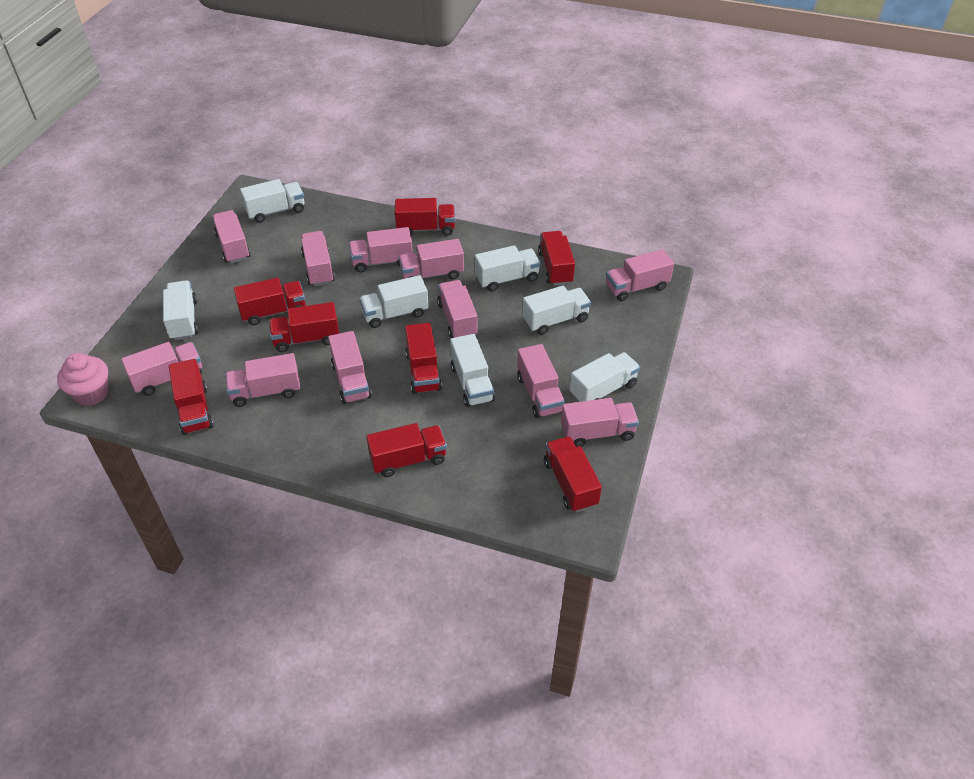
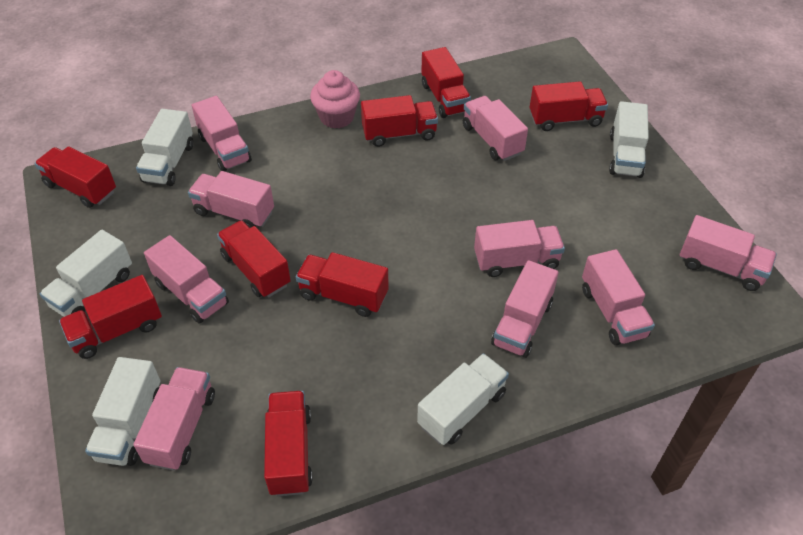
pink truck: 11 -> 9
white truck: 7 -> 5

